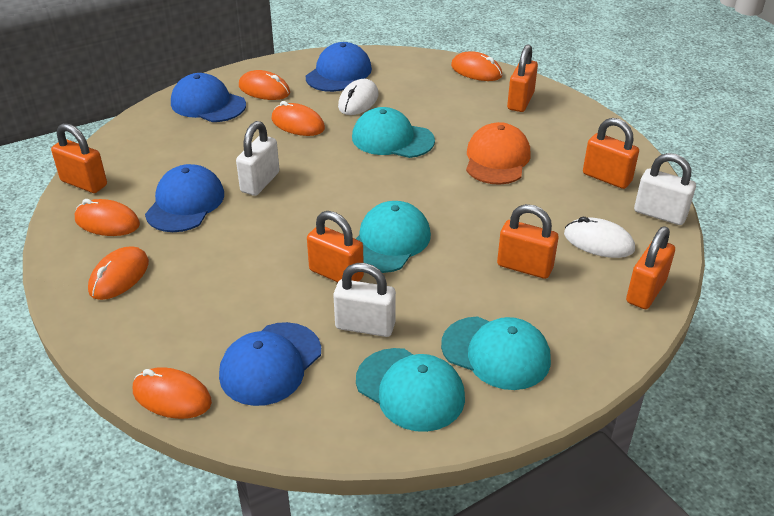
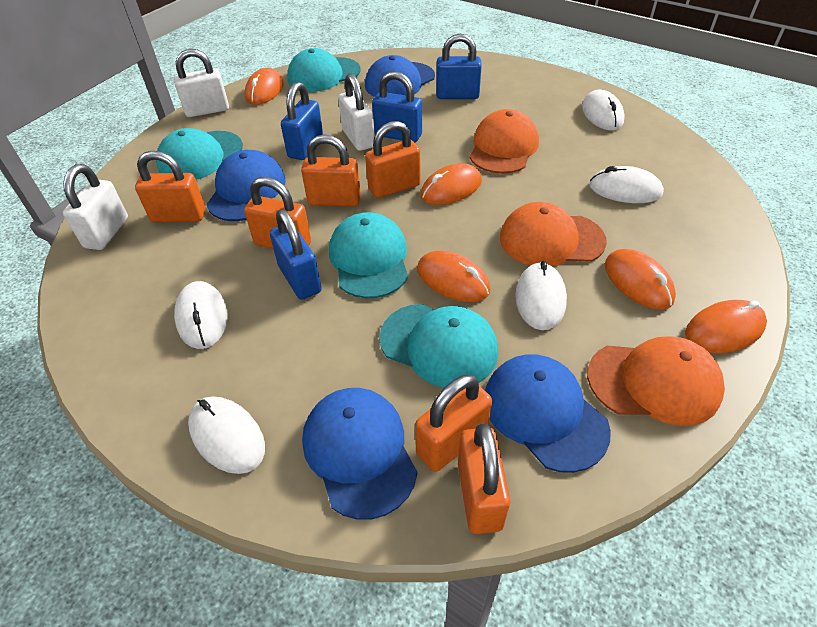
blue padlock: 0 -> 4
orange cap: 1 -> 3
orange mouse: 6 -> 5
white mouse: 2 -> 5

